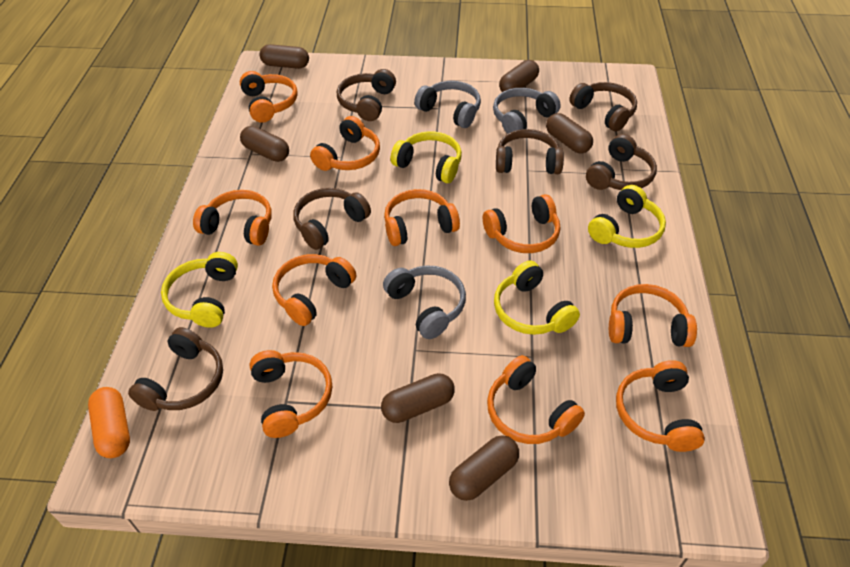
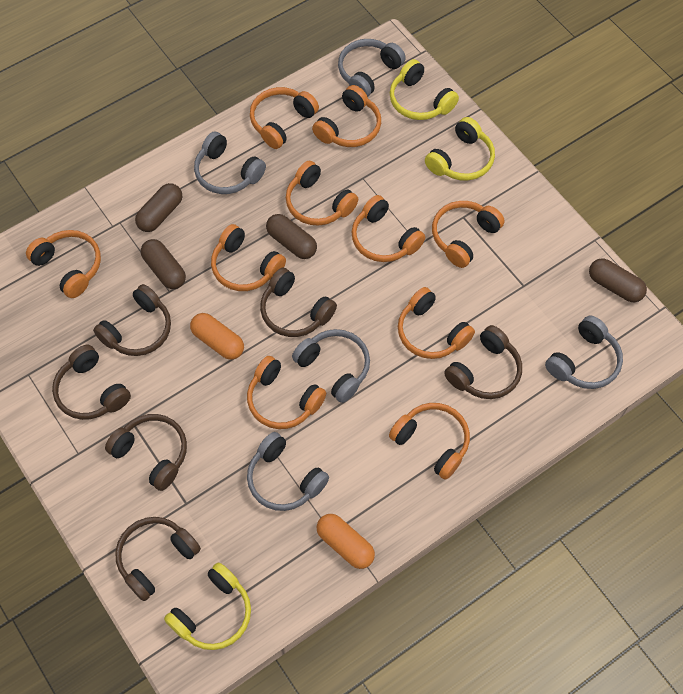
brown capsule: 6 -> 4
grey headphones: 3 -> 5
orange capsule: 1 -> 2
yellow headphones: 4 -> 3

